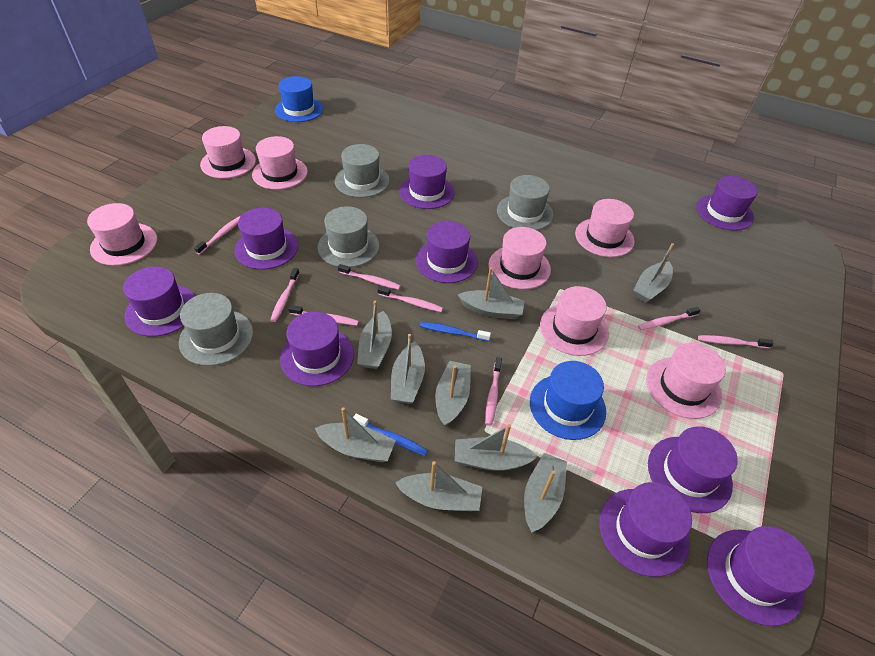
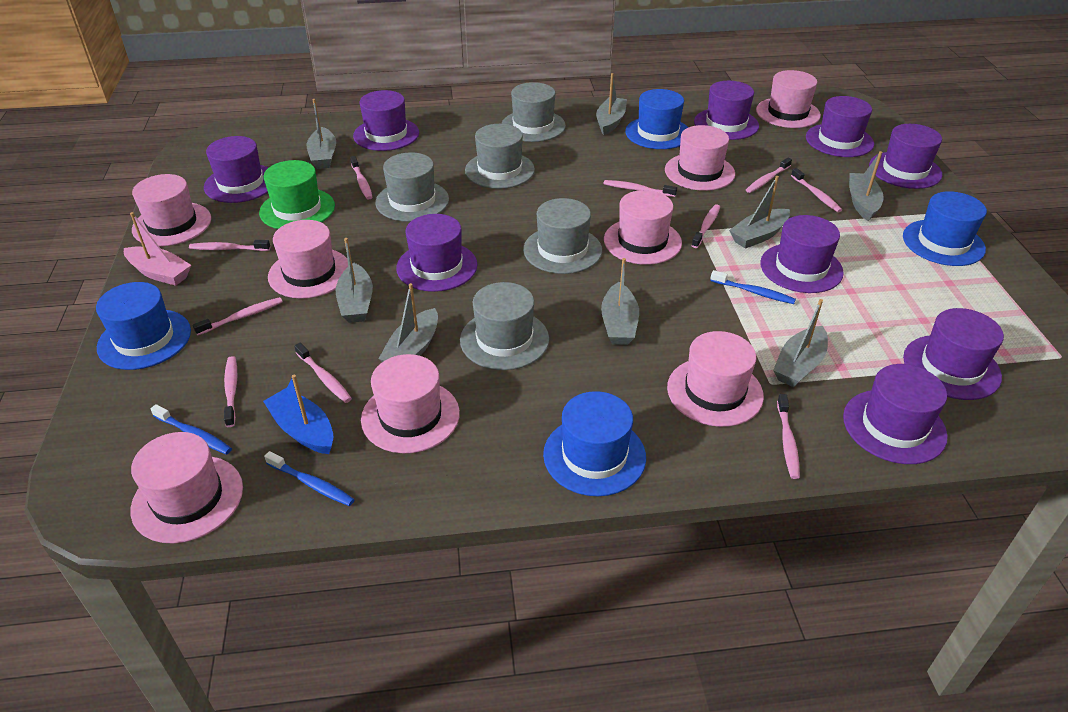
blue boat: 0 -> 1
blue hat: 2 -> 4
blue toothbrush: 2 -> 3
green hat: 0 -> 1
grey boat: 9 -> 8
grey hat: 4 -> 5
pink boat: 0 -> 1
pink hat: 7 -> 8
pink toothbrush: 8 -> 10

